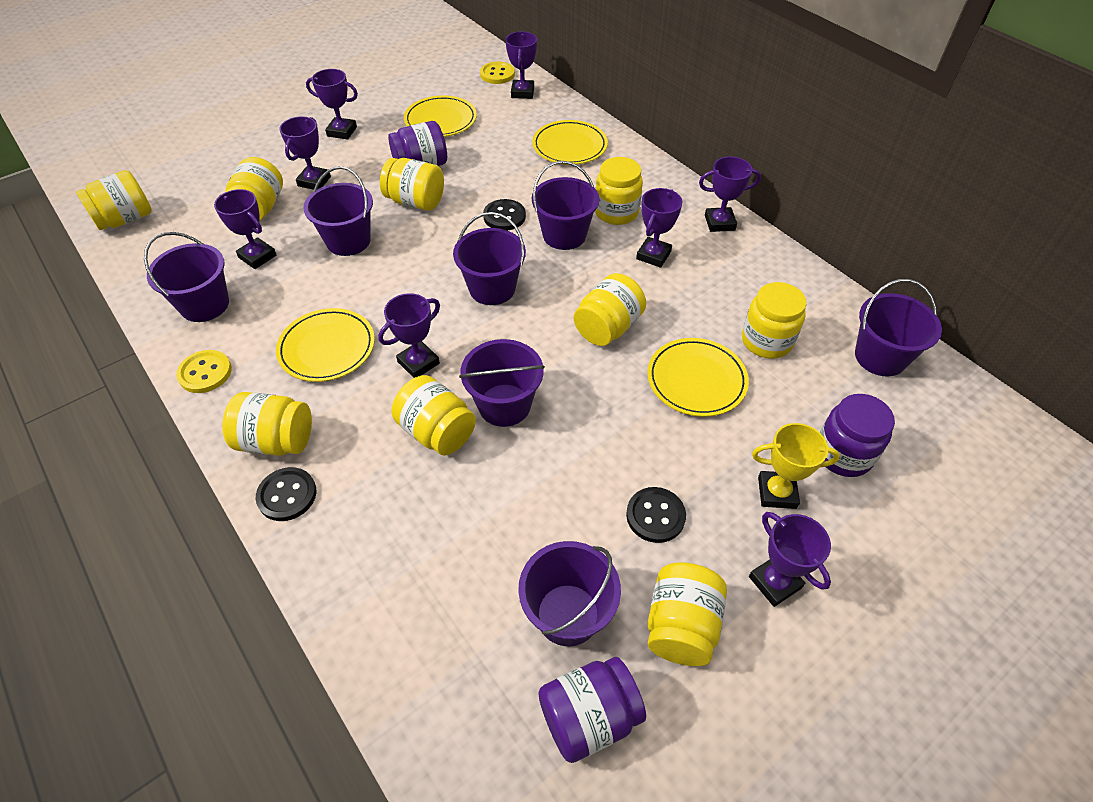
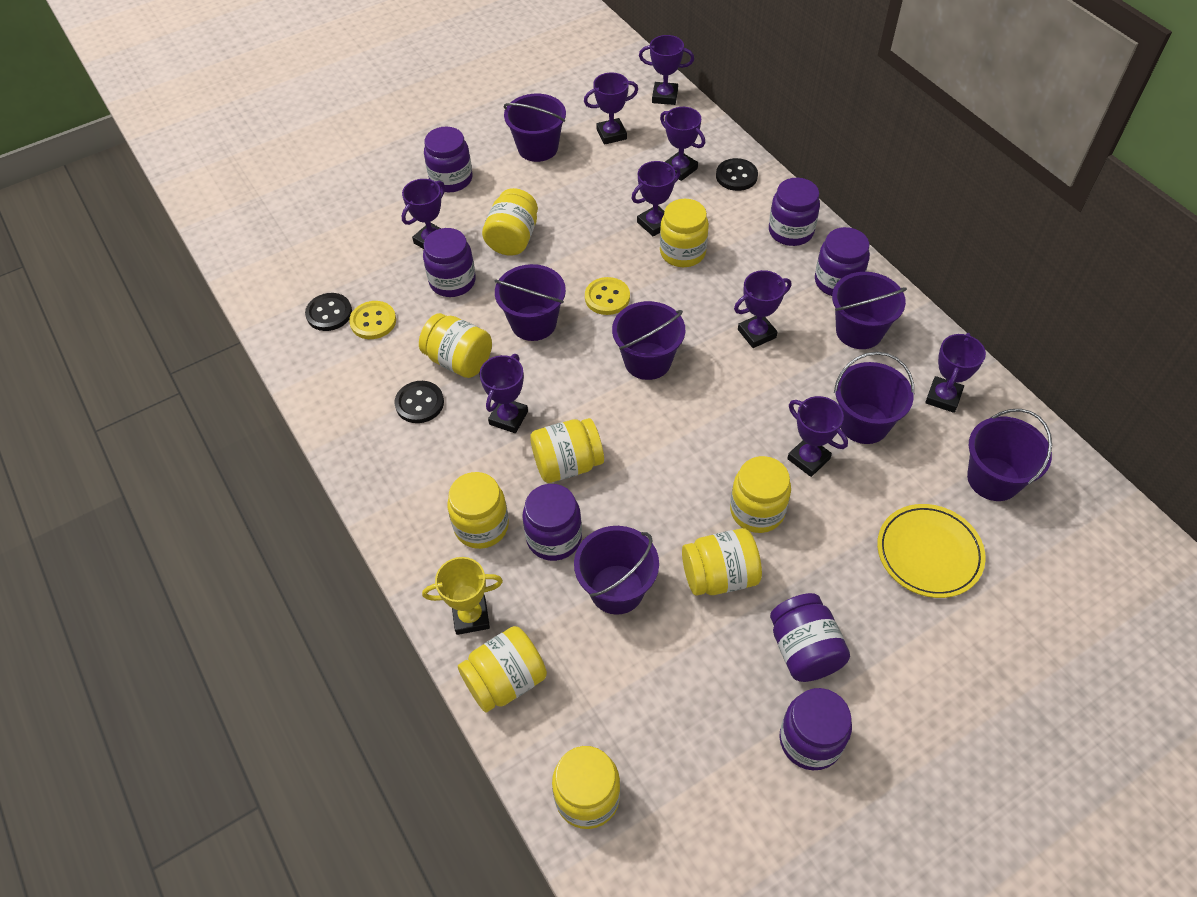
purple jar: 3 -> 7
purple trophy: 8 -> 9
yellow plate: 4 -> 1

